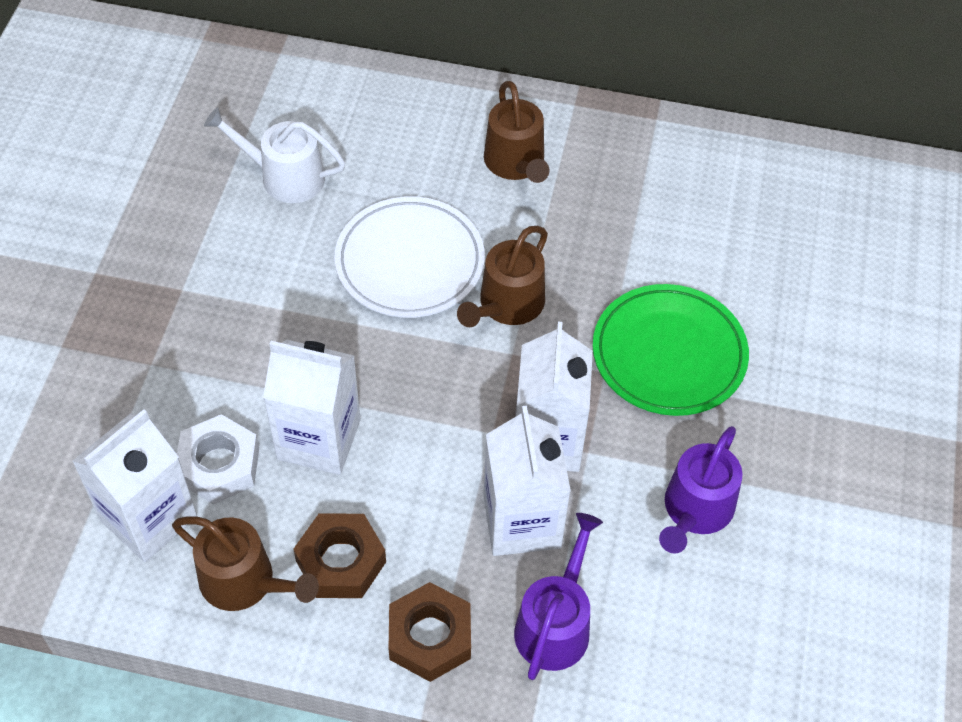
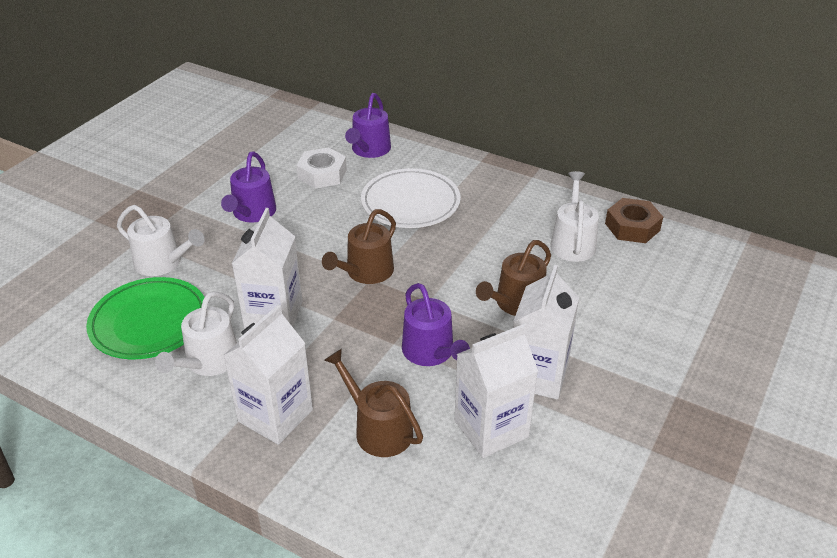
brown nut: 2 -> 1
purple watering can: 2 -> 3
white watering can: 1 -> 3

